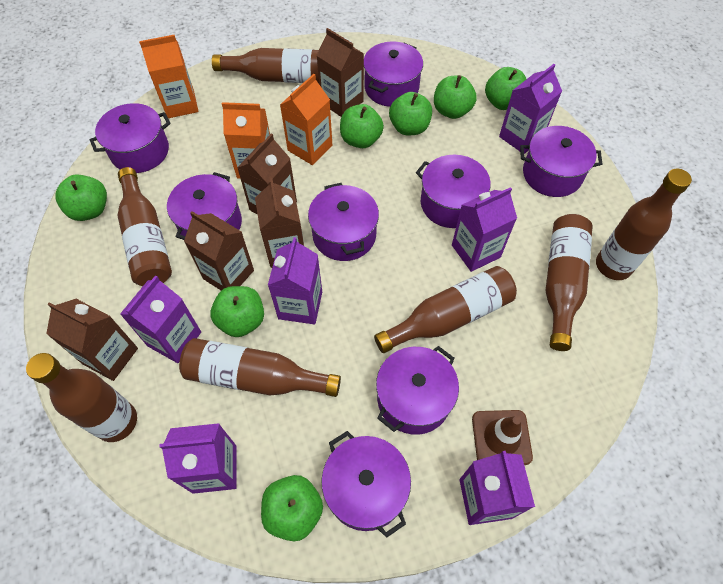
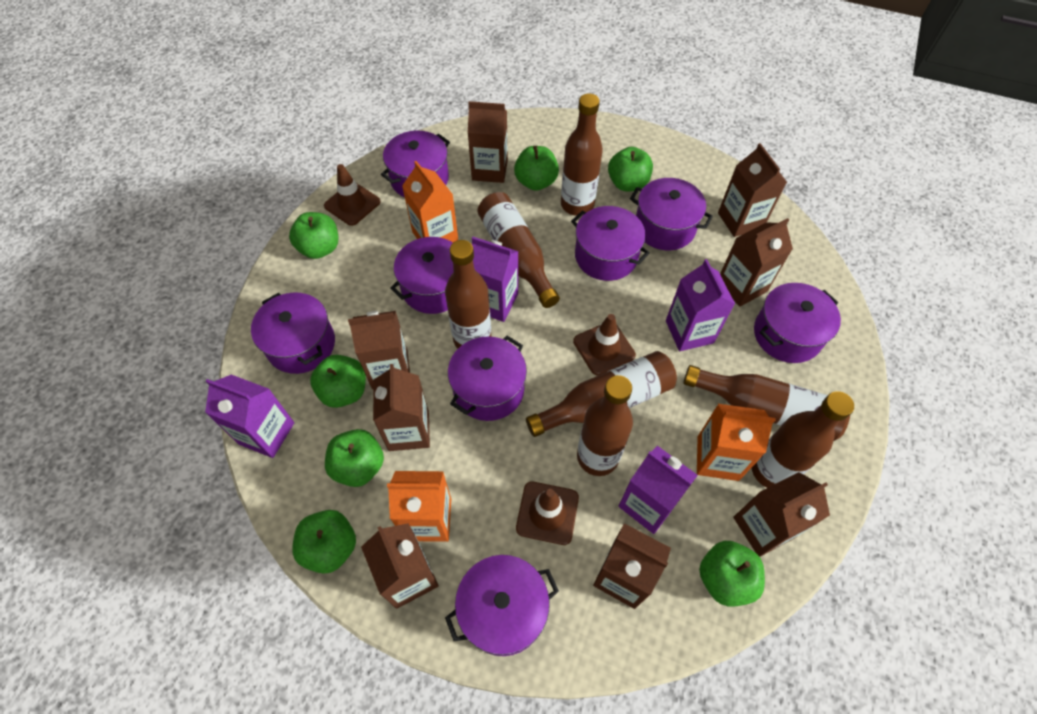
brown carton: 5 -> 8
brown traffic cone: 1 -> 3
purple carton: 6 -> 4

